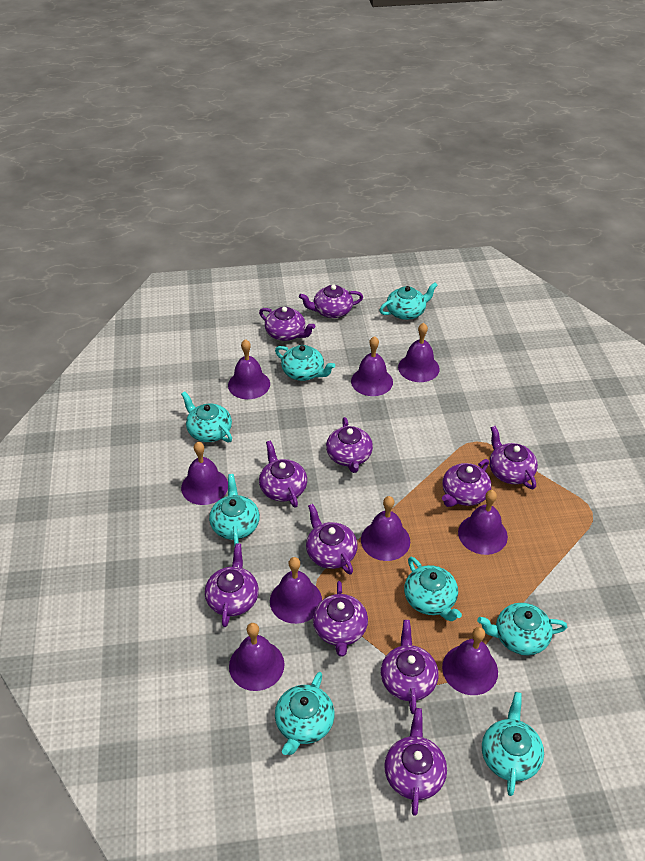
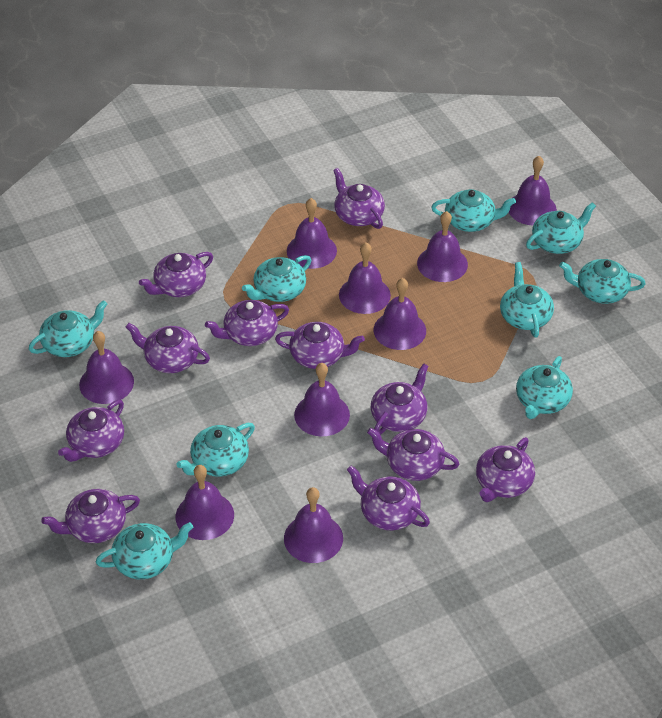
turquoise teapot: 8 -> 9

